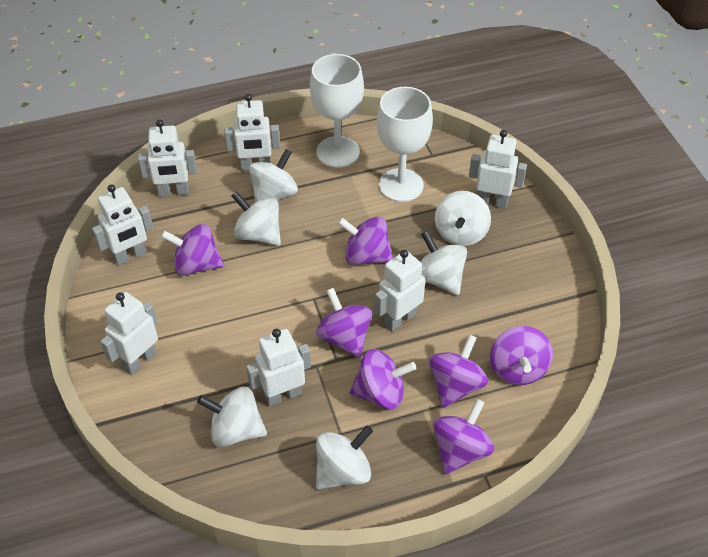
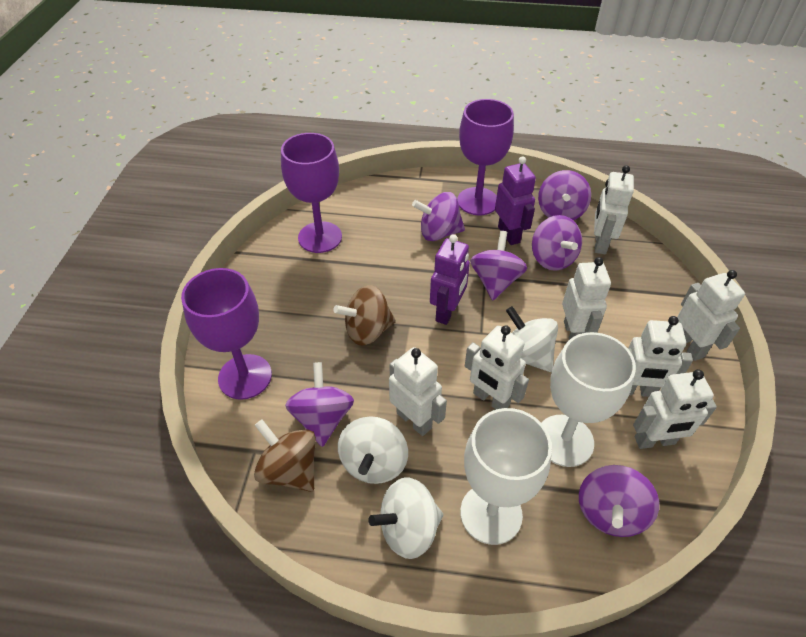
brown spinning top: 0 -> 2
purple goblet: 0 -> 3
purple robot: 0 -> 2
purple spinning top: 7 -> 6
white spinning top: 6 -> 3

